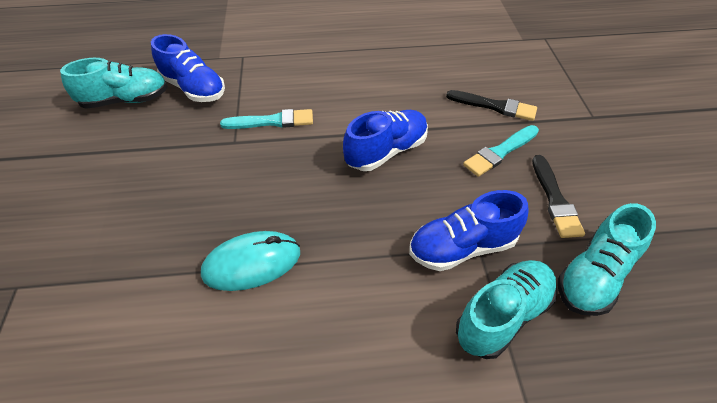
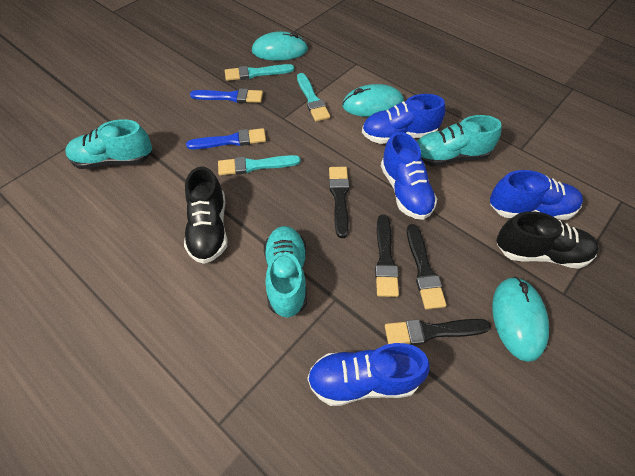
black brush: 2 -> 4
black shoe: 0 -> 2
blue brush: 0 -> 2
blue shoe: 3 -> 4
turquoise brush: 2 -> 3
turquoise mouse: 1 -> 3

